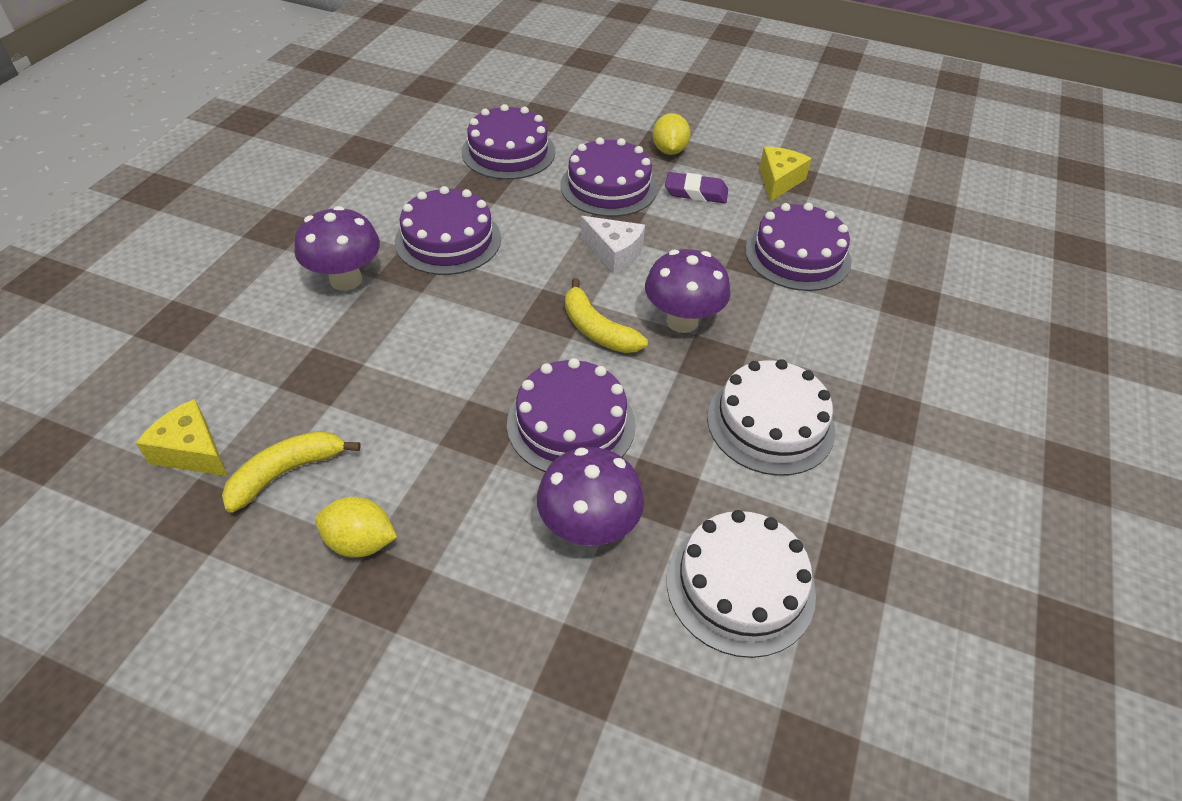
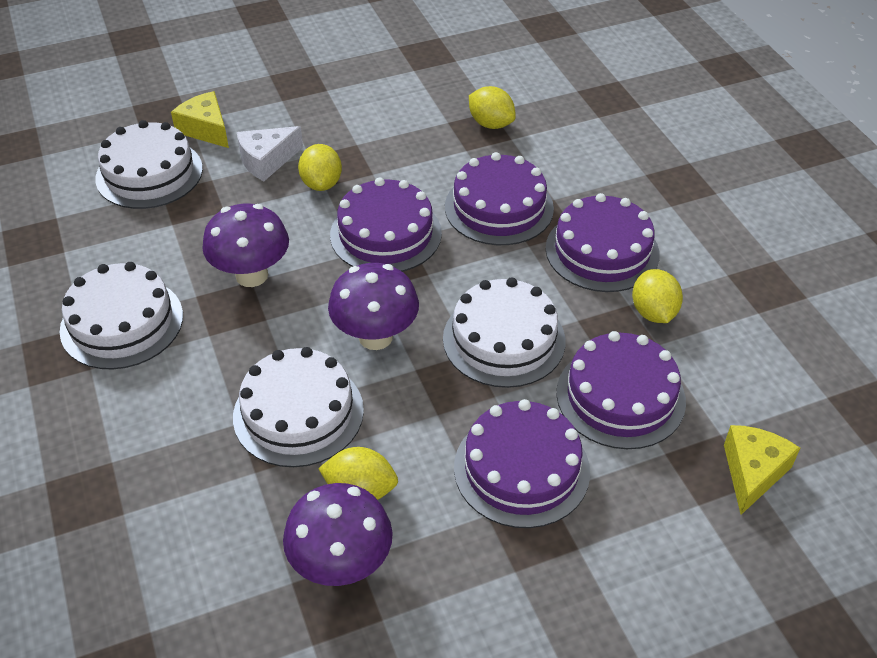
purple eraser: 1 -> 0
white cake: 2 -> 4
yellow banana: 2 -> 0
yellow lemon: 2 -> 4

